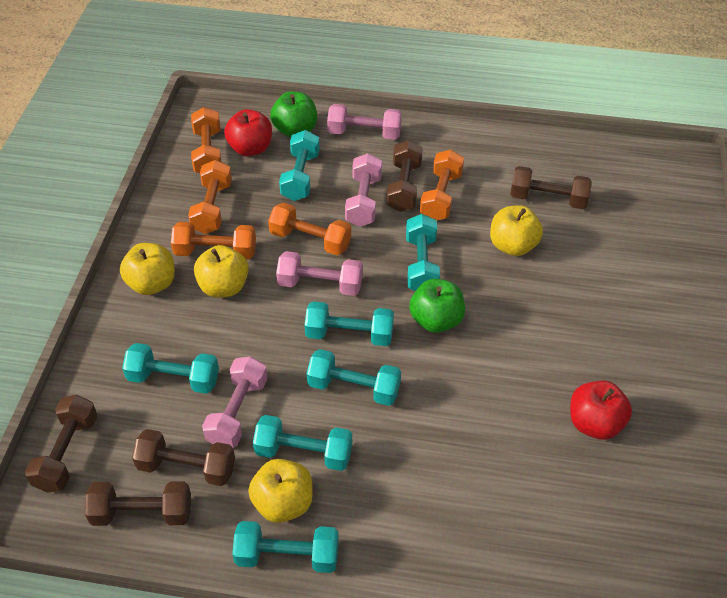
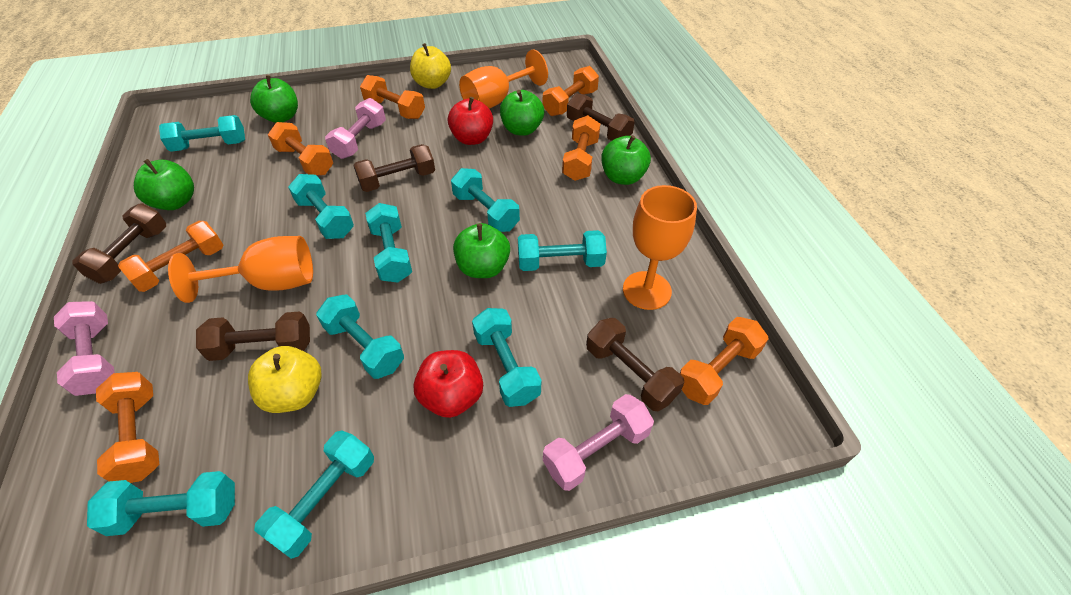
green apple: 2 -> 5
orange dumbbell: 5 -> 7
orange goblet: 0 -> 3
pink dumbbell: 4 -> 3
turquoise dumbbell: 7 -> 9
yellow apple: 4 -> 2

